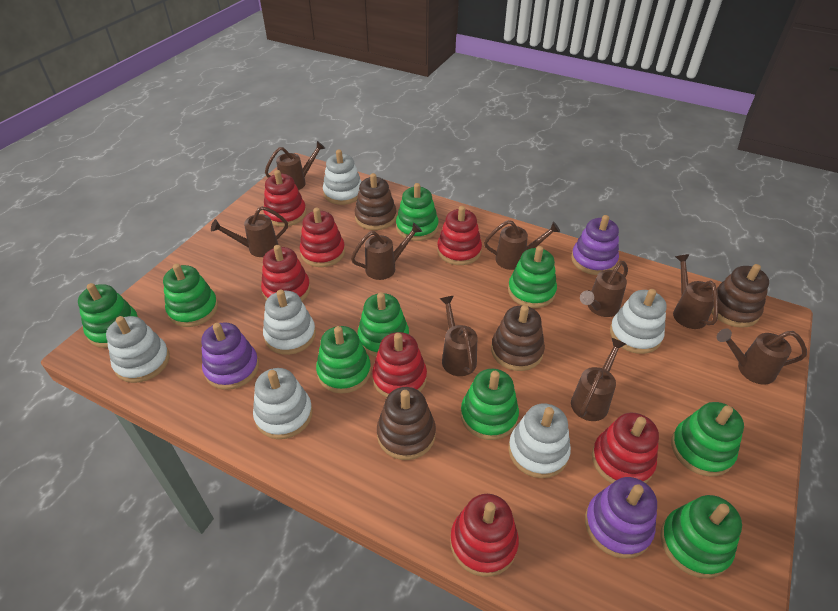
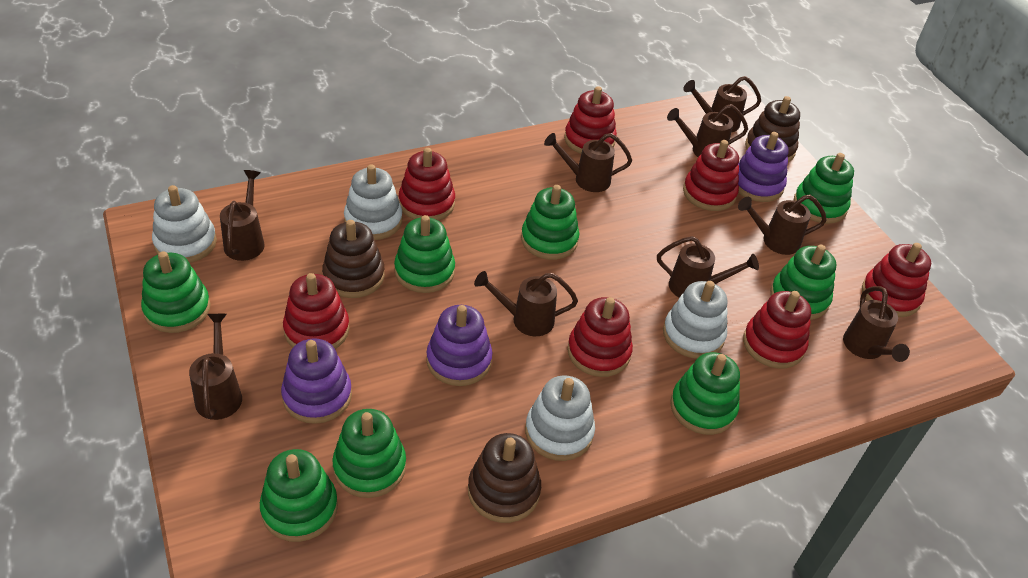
brown stacking toy: 4 -> 3
green stacking toy: 9 -> 8
white stacking toy: 6 -> 4

